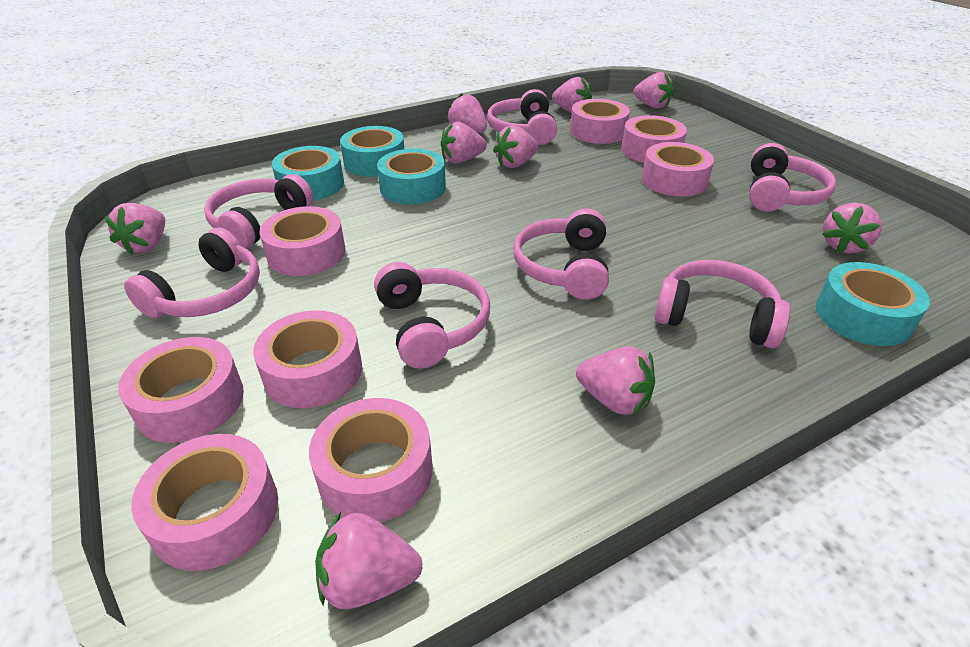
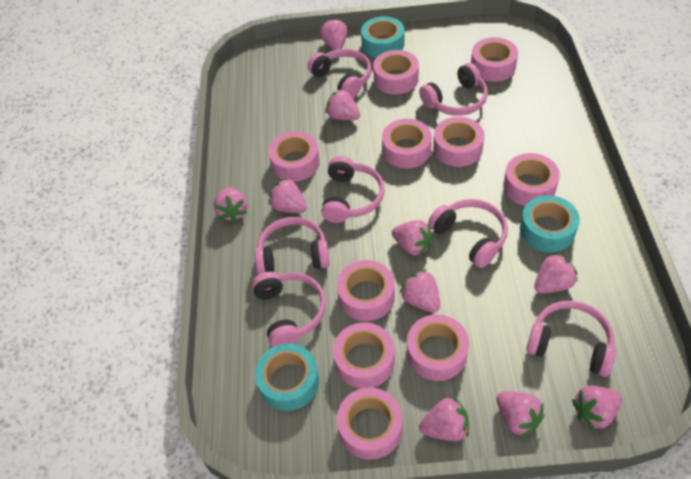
pink strawberry: 9 -> 10
pink tape: 8 -> 10
turquoise tape: 4 -> 3

